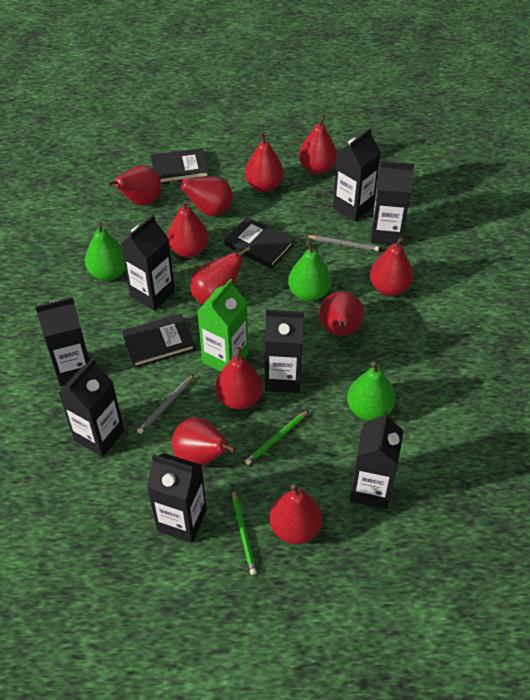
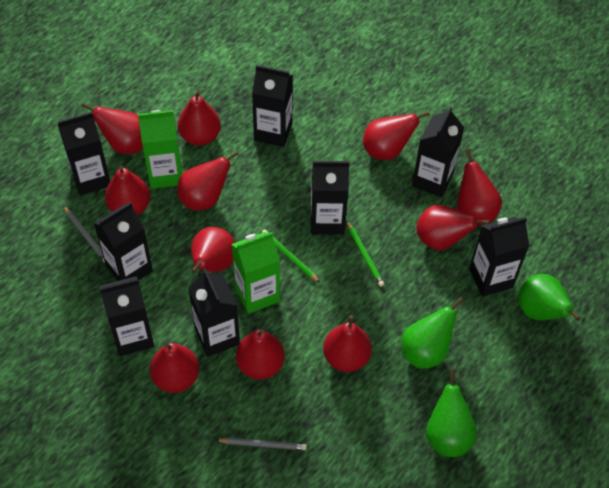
black book: 3 -> 0
green carton: 1 -> 2

